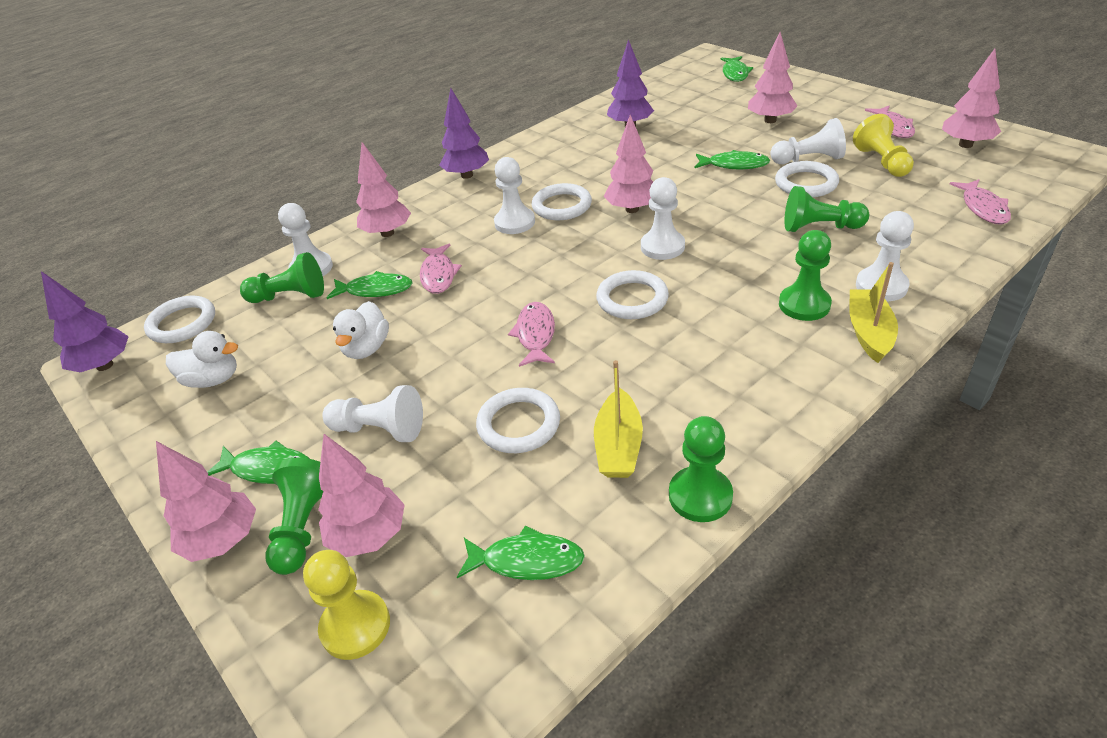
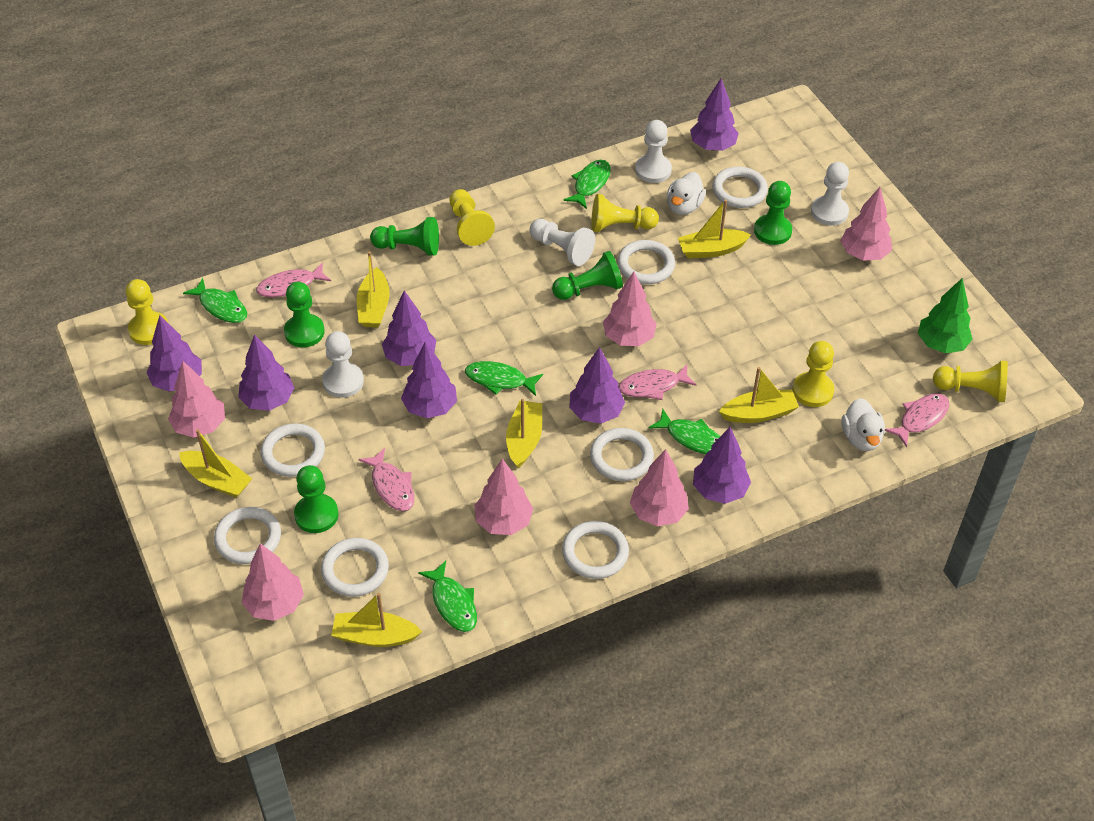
green tree: 0 -> 1
purple tree: 3 -> 7
white pawn: 6 -> 4
white ring: 5 -> 7
yellow boat: 2 -> 6
yellow pawn: 2 -> 5

